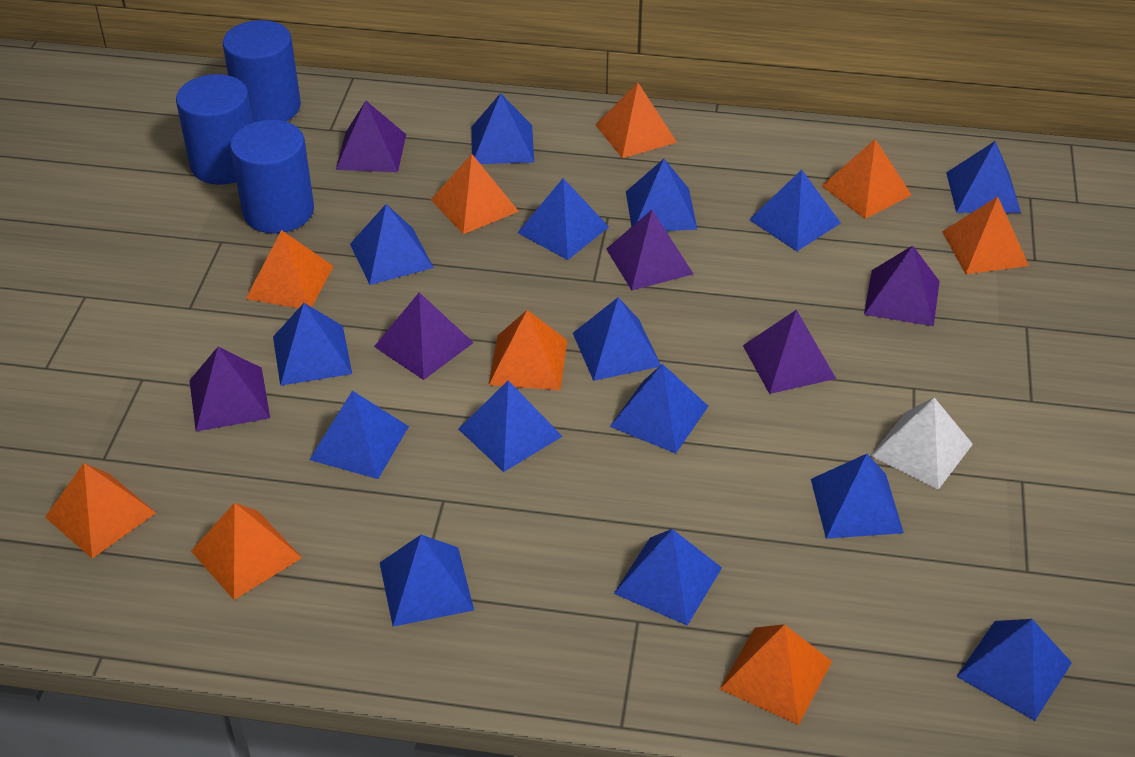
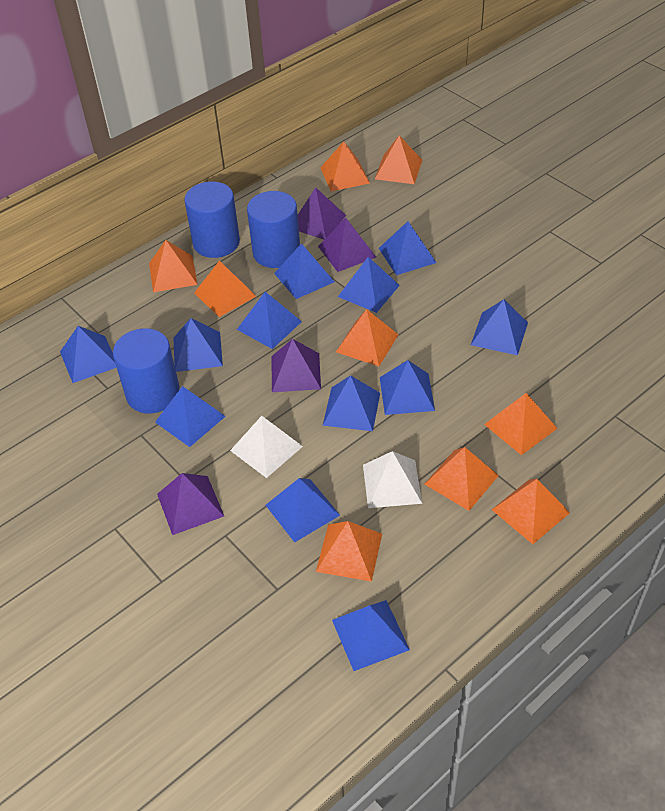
blue pyramid: 15 -> 12
purple pyramid: 6 -> 4
white pyramid: 1 -> 2

